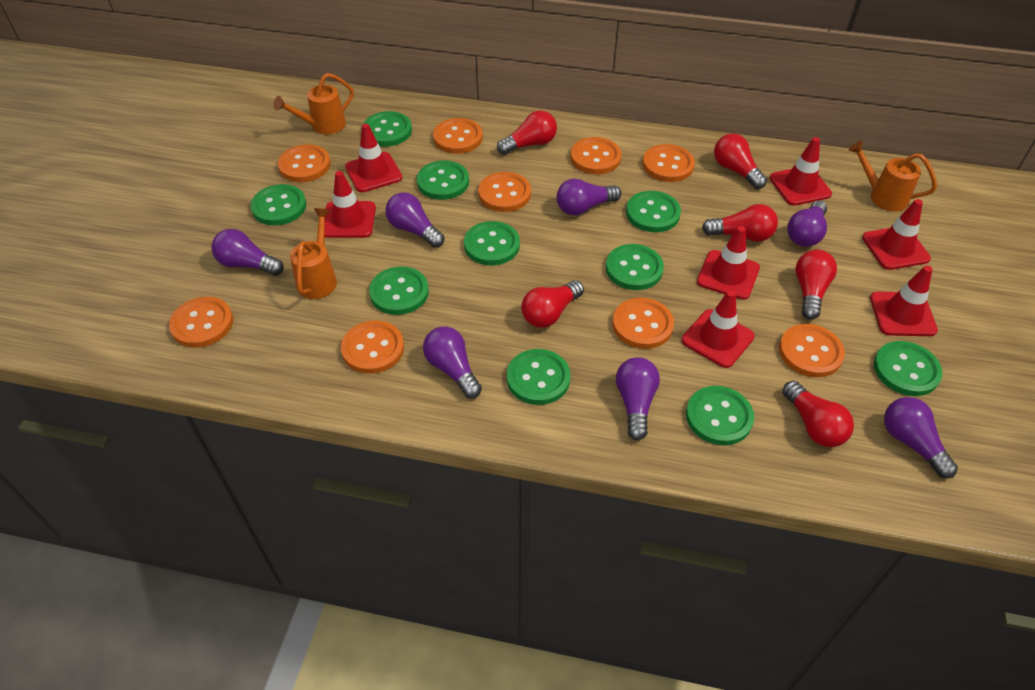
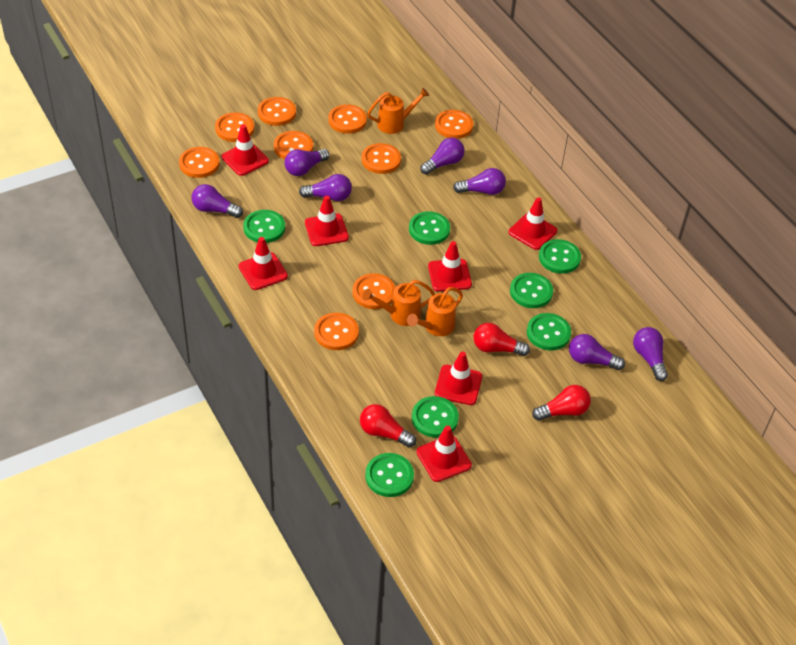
green button: 10 -> 7
red light bulb: 6 -> 3

